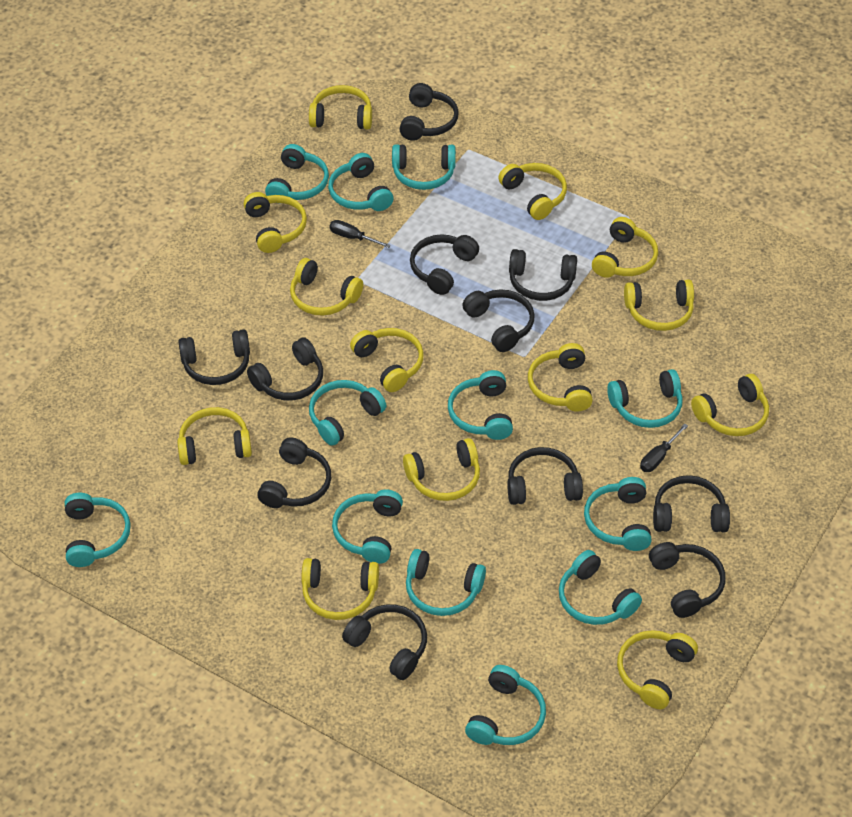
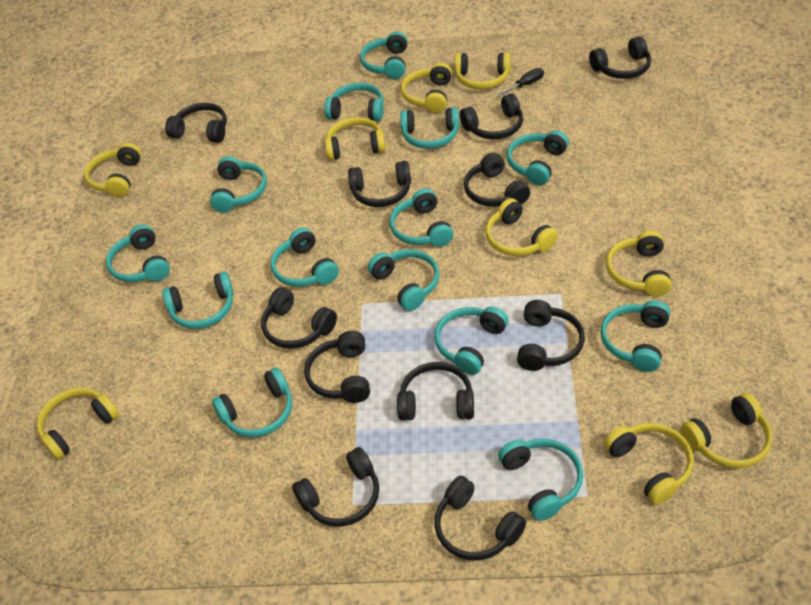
black screwdriver: 2 -> 1
turquoise headphones: 12 -> 14
yellow headphones: 13 -> 9

